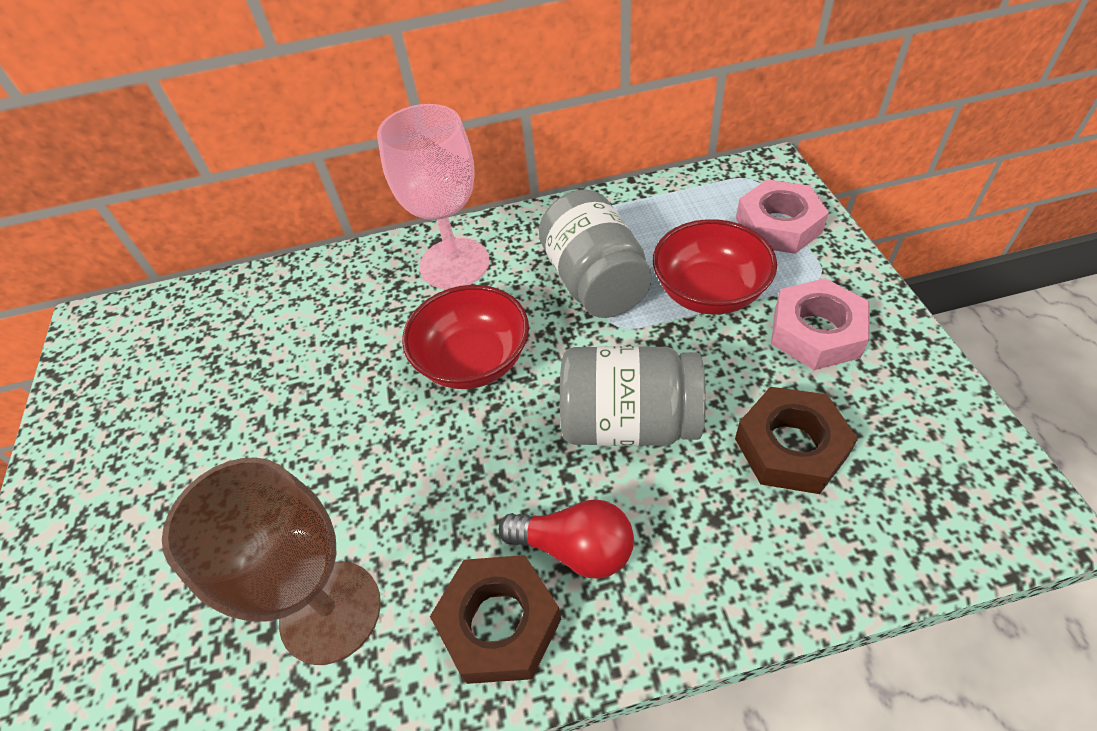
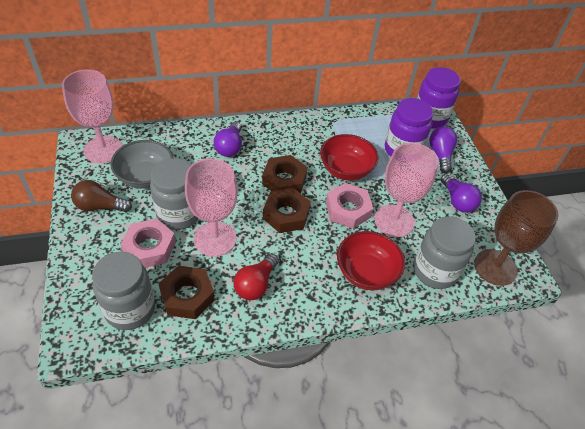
brown light bulb: 0 -> 1
brown nut: 2 -> 3
grey bowl: 0 -> 1
grey jar: 2 -> 3
pink goblet: 1 -> 3
purple jar: 0 -> 2
purple light bulb: 0 -> 3

